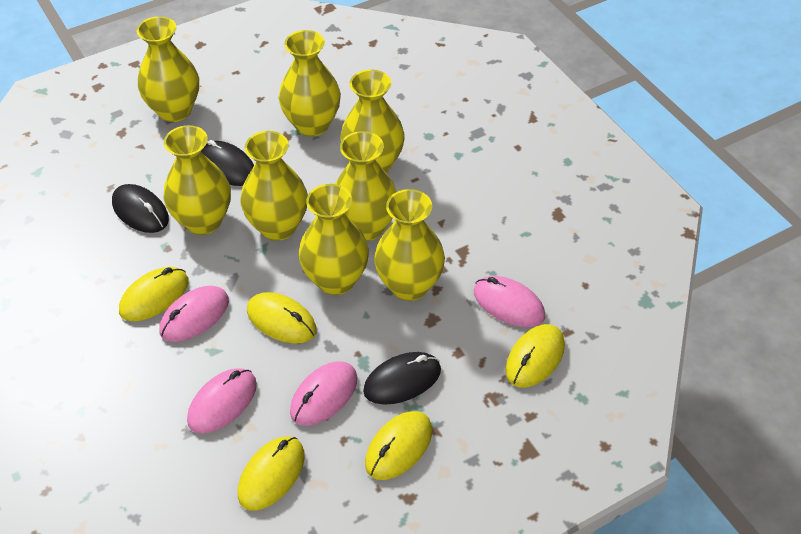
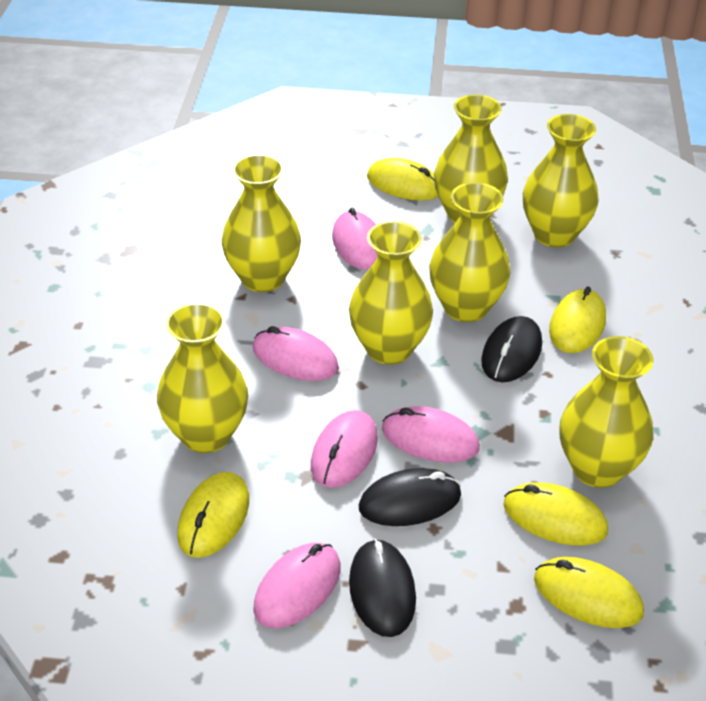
pink mouse: 4 -> 5
yellow vase: 8 -> 7

